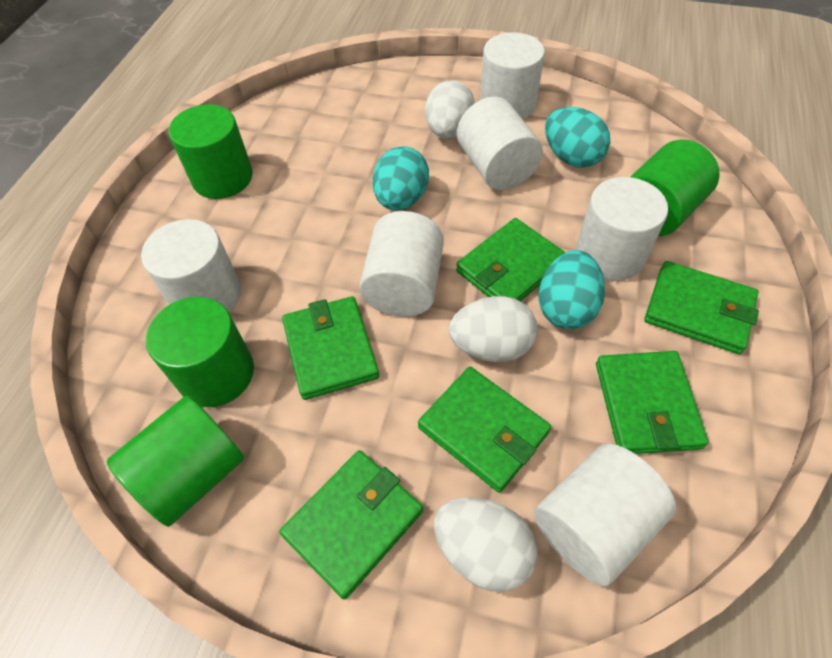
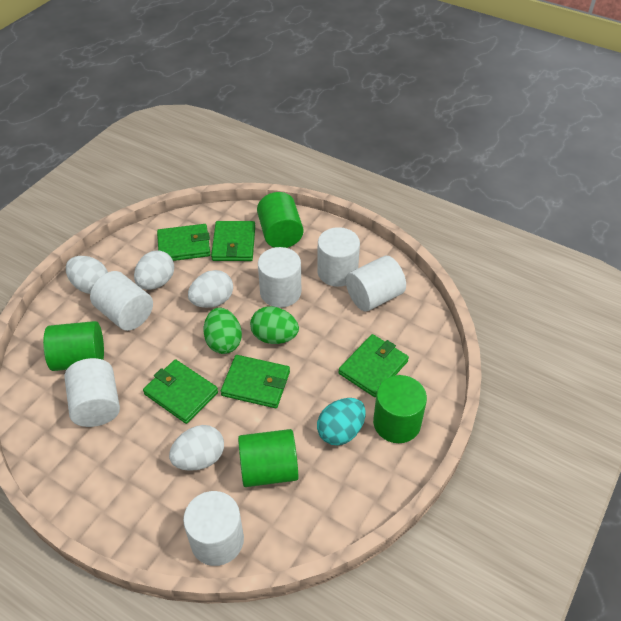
green egg: 0 -> 2
green wallet: 6 -> 5
turquoise egg: 3 -> 1
white egg: 3 -> 4

